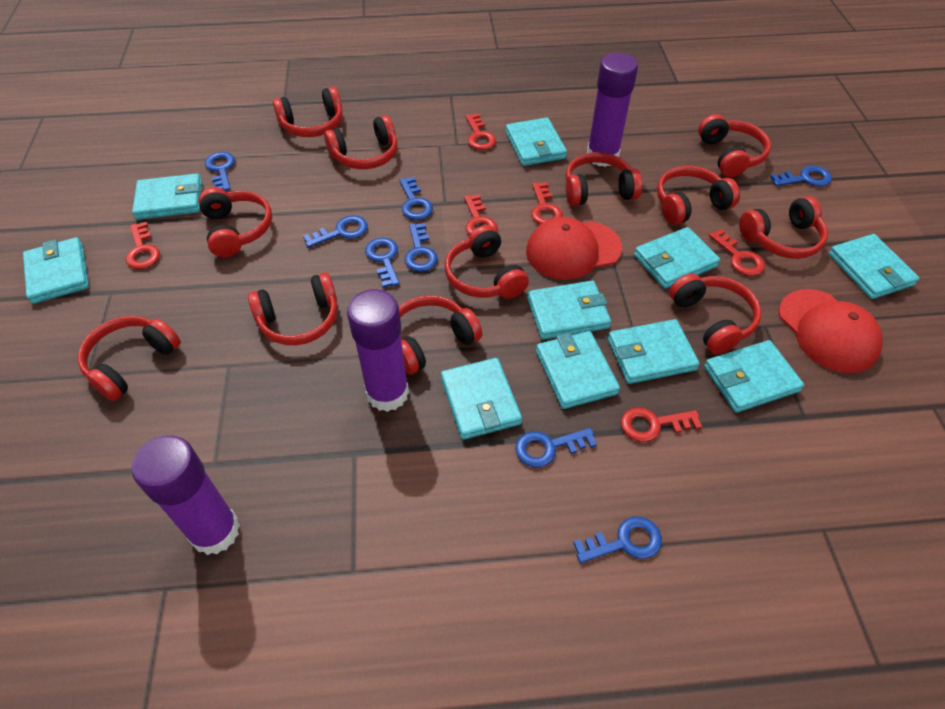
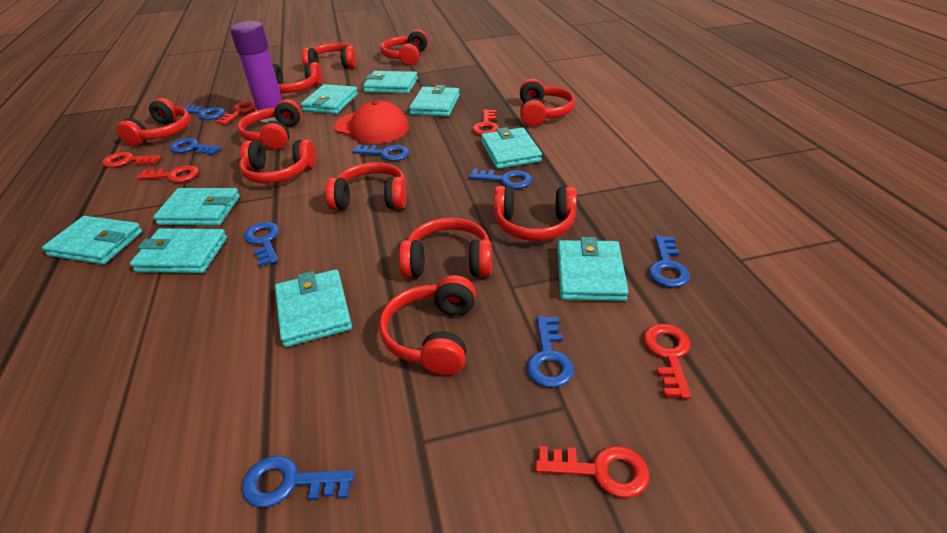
purple glue stick: 3 -> 1
red cap: 2 -> 1
red headphones: 12 -> 11
turquoise wallet: 10 -> 9

